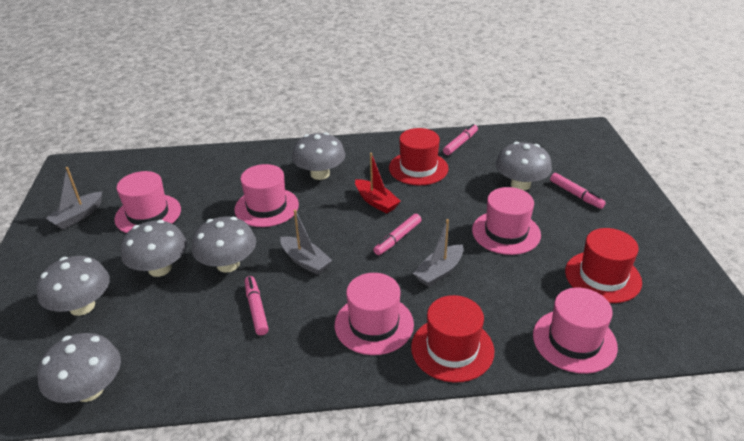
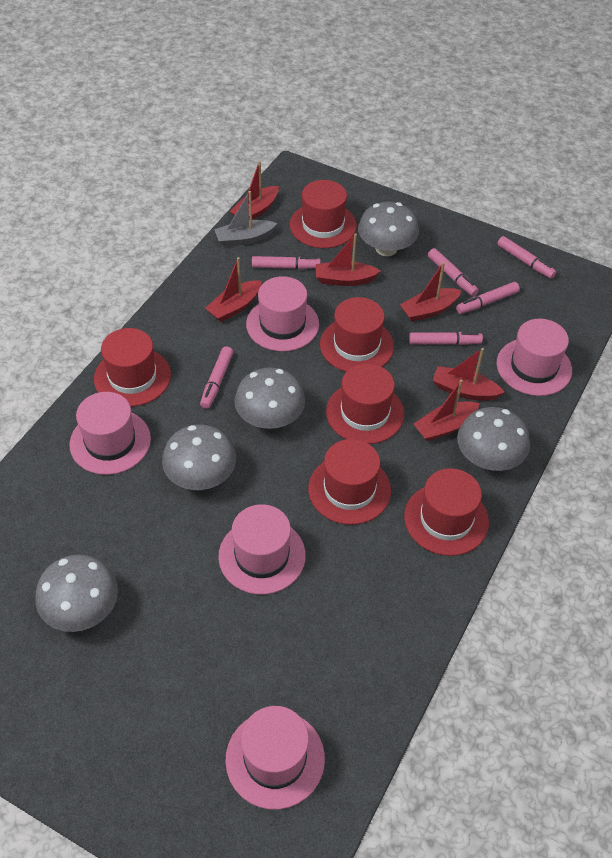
grey boat: 3 -> 1
grey mushroom: 6 -> 5
pink marker: 4 -> 6
red boat: 1 -> 6
red hat: 3 -> 6

